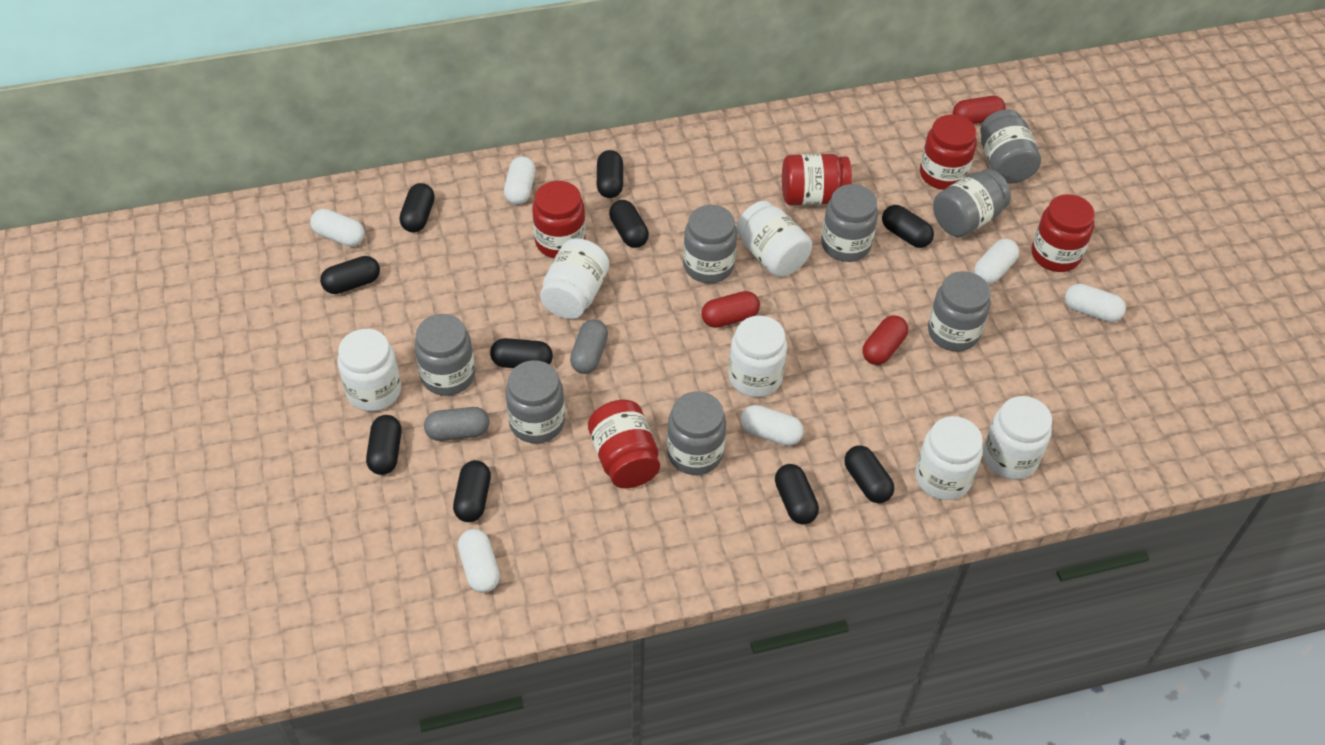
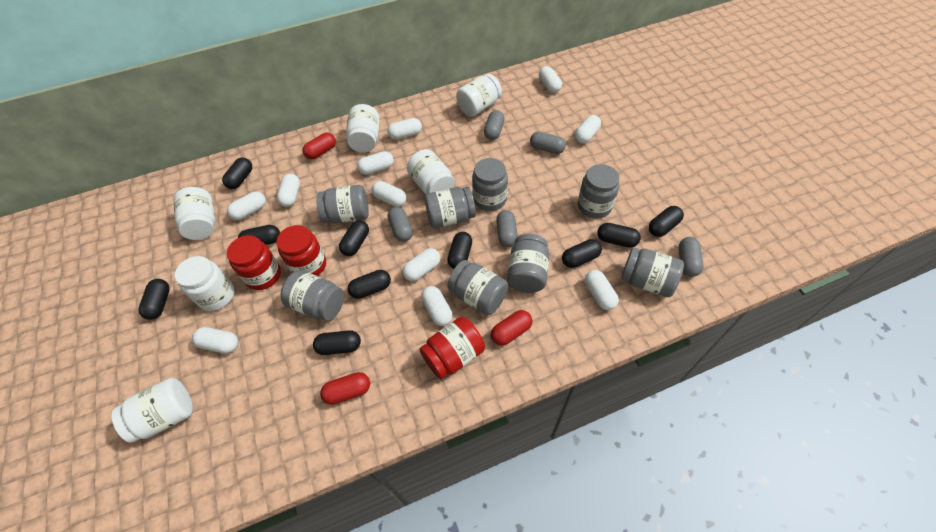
grey capsule: 2 -> 5
red jar: 5 -> 3
white capsule: 6 -> 11

